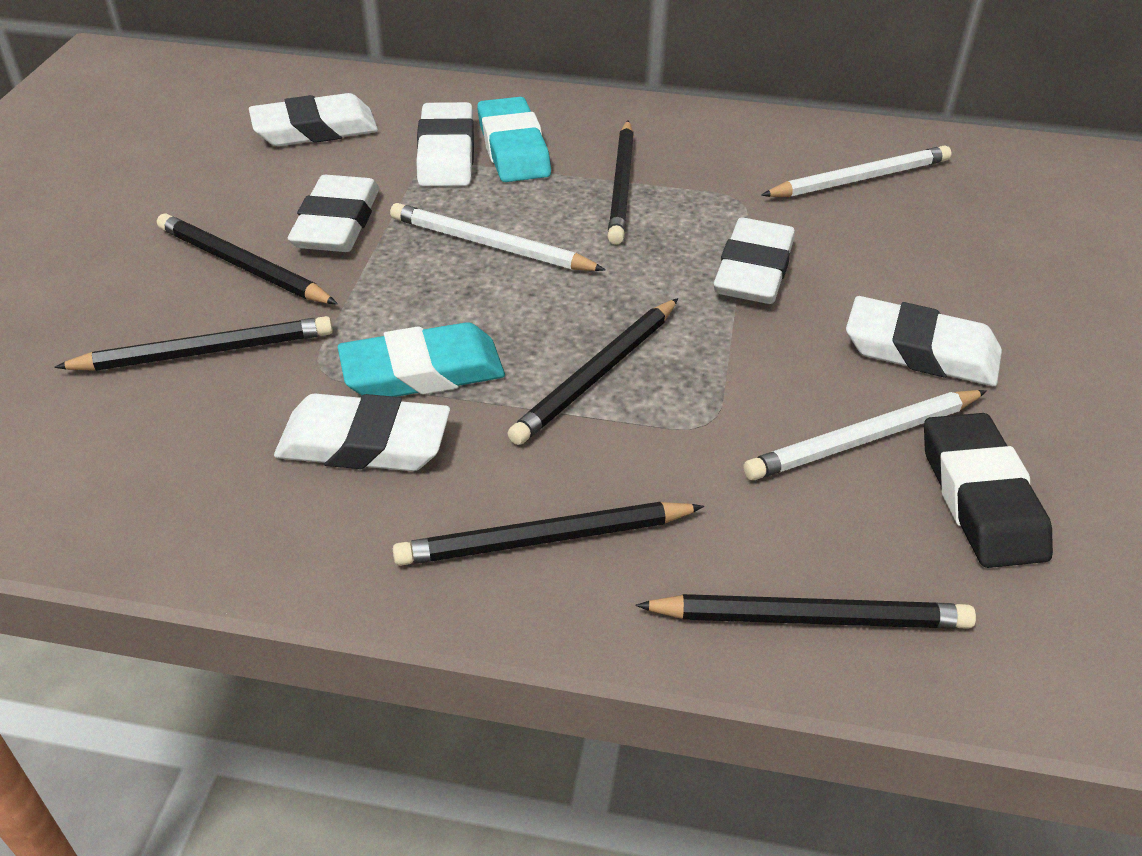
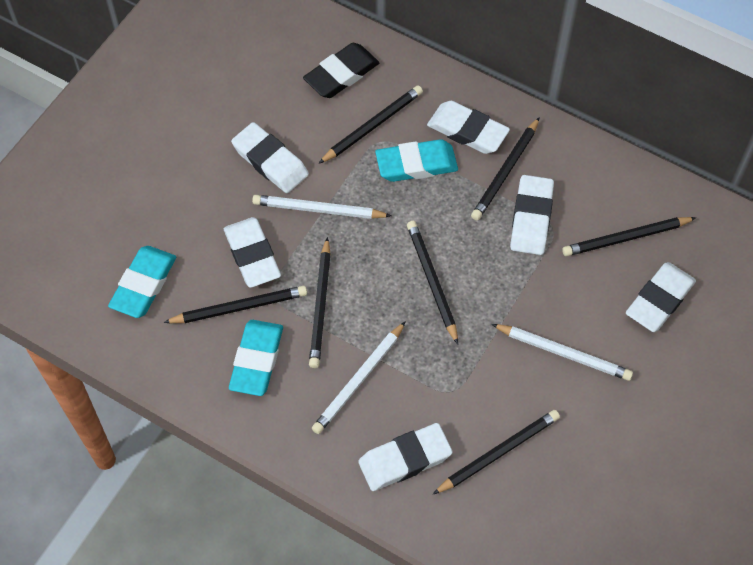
black pencil: 6 -> 7
turquoise eraser: 2 -> 3

